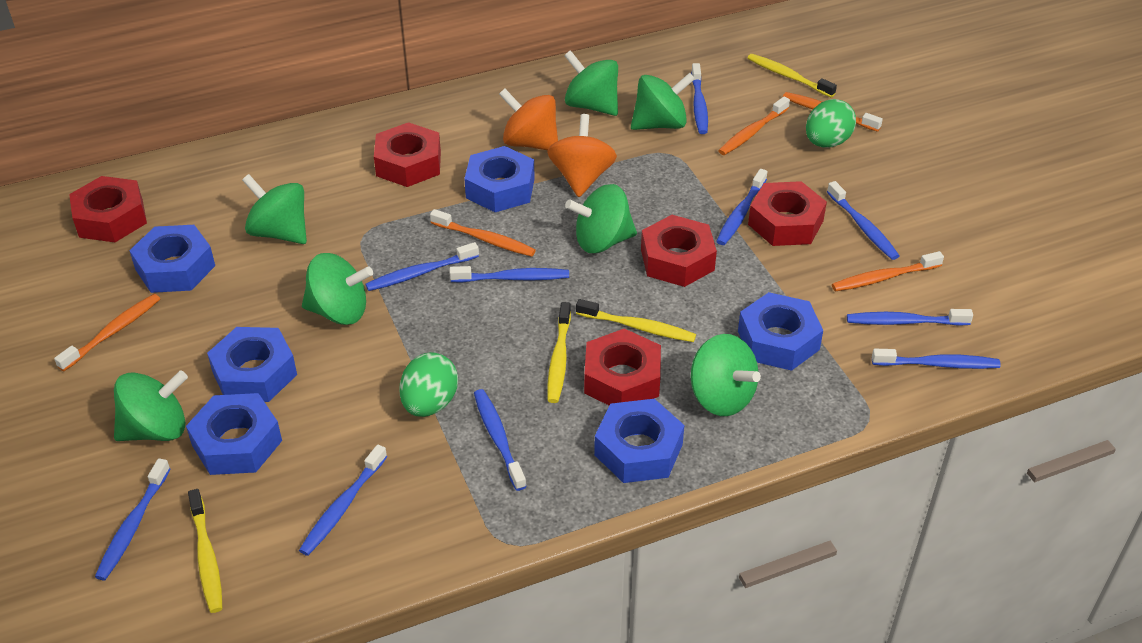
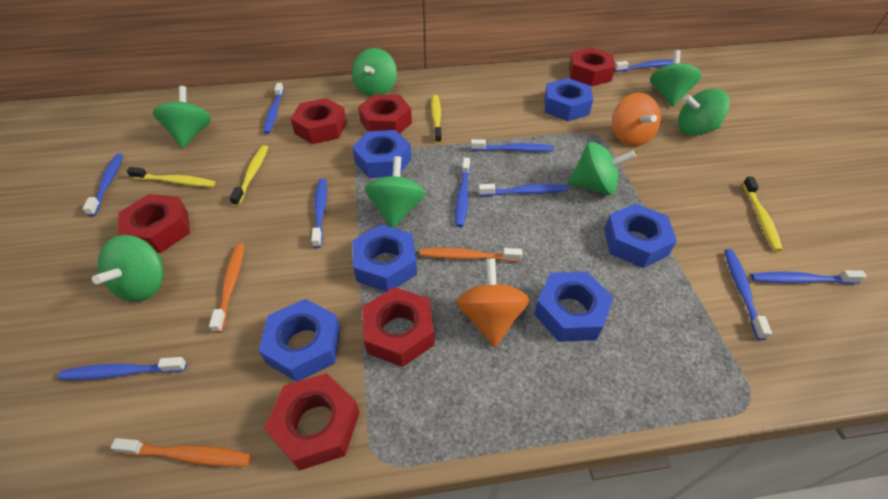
green egg: 2 -> 0
orange toothbrush: 5 -> 3
red nut: 5 -> 6

